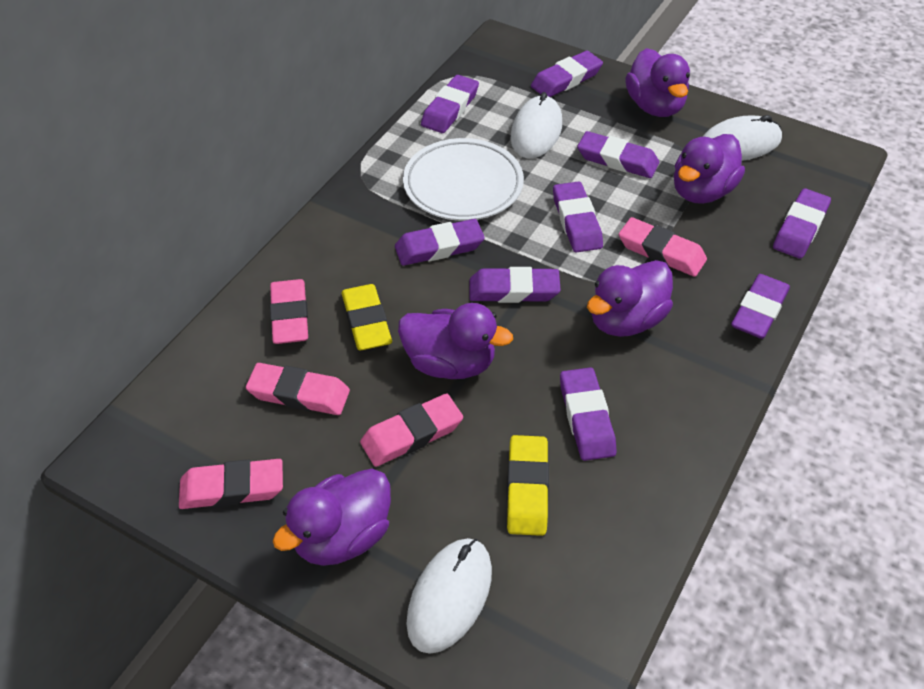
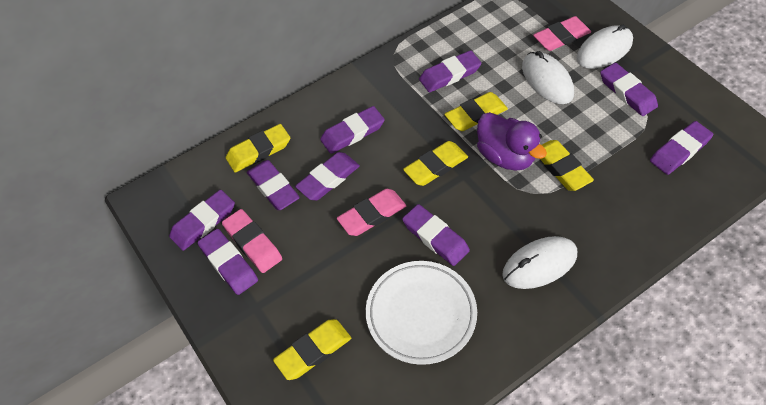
pink eraser: 5 -> 3
purple duck: 5 -> 1
yellow eraser: 2 -> 5

